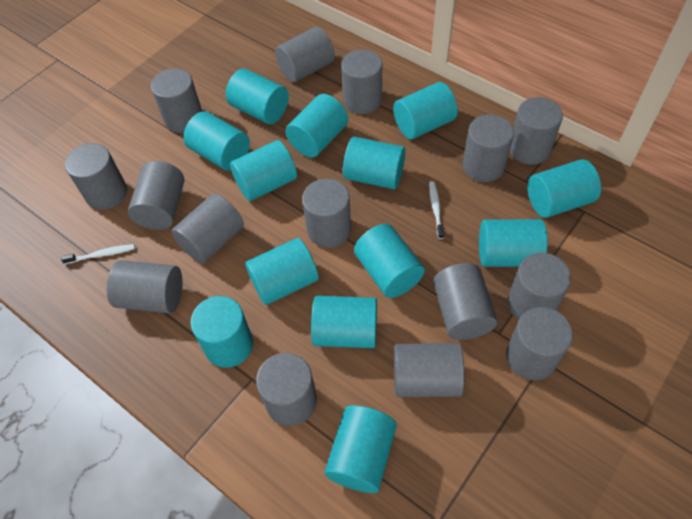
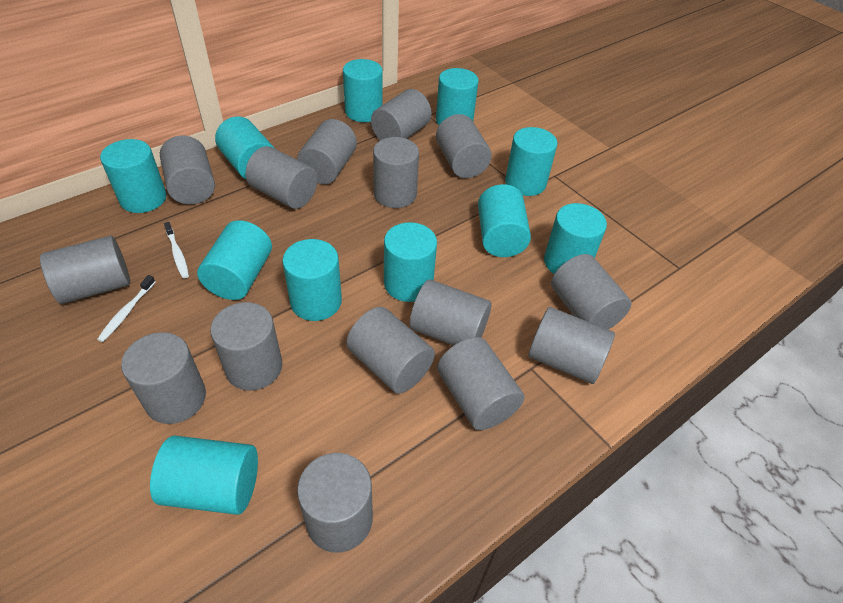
turquoise cylinder: 13 -> 11

